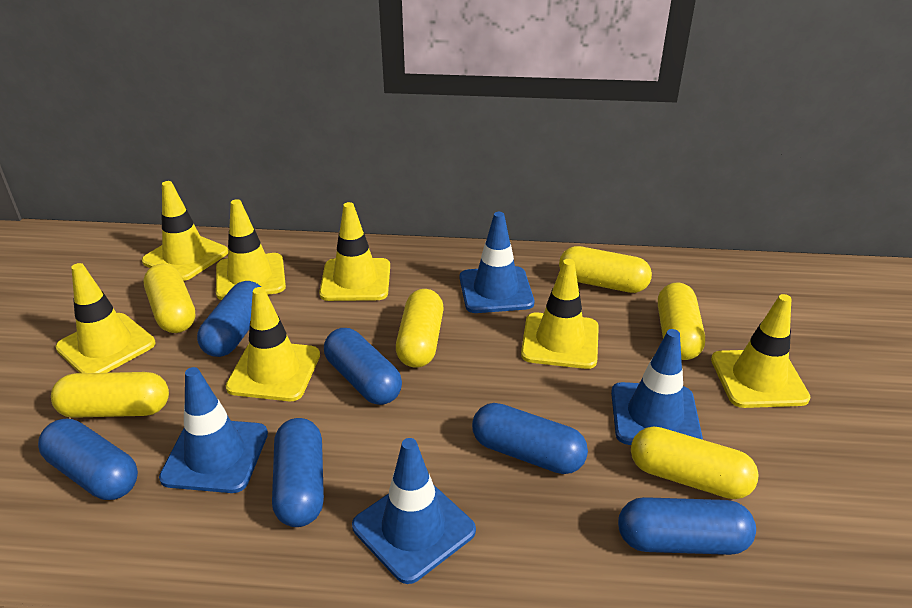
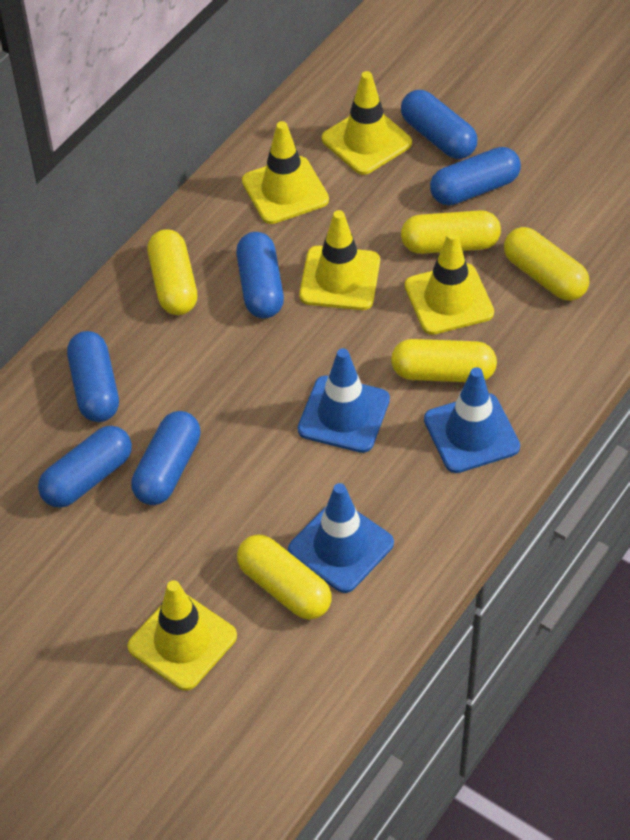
blue traffic cone: 4 -> 3
yellow capsule: 6 -> 5
yellow traffic cone: 7 -> 5

